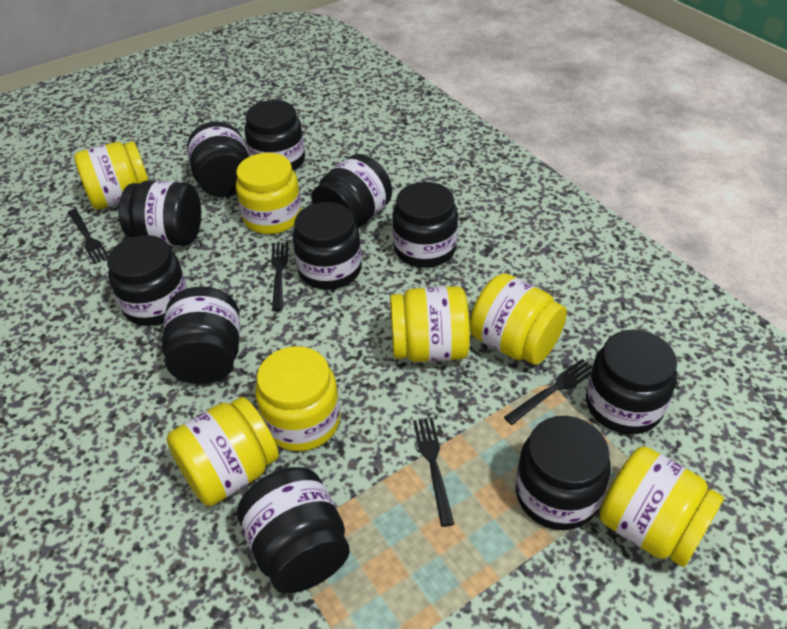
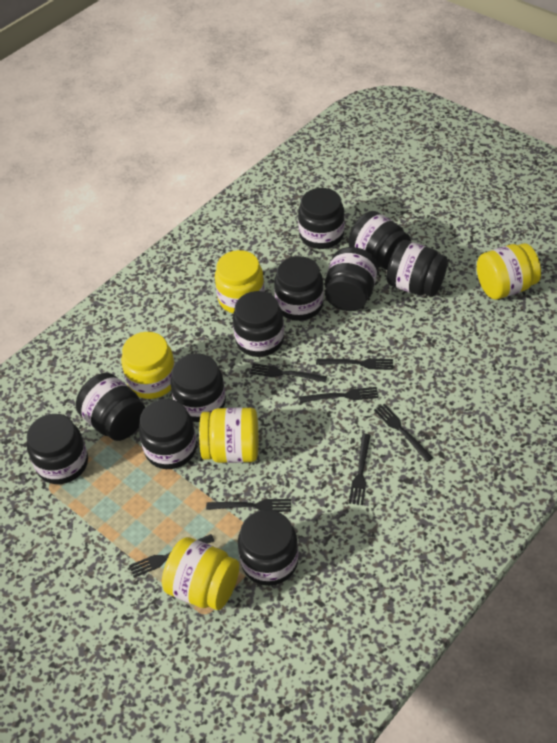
black fork: 4 -> 7
yellow jar: 7 -> 5

